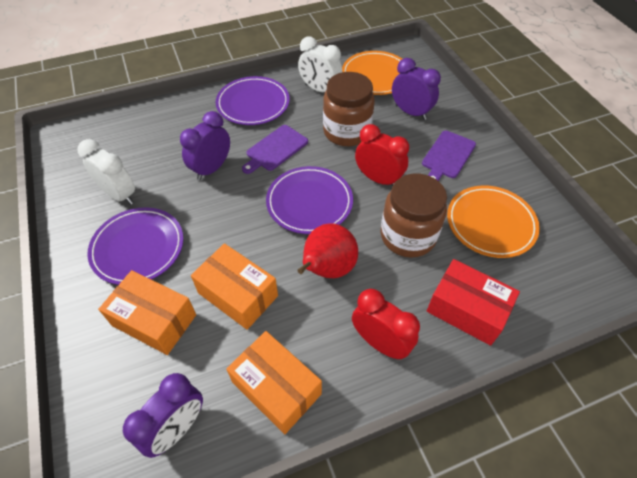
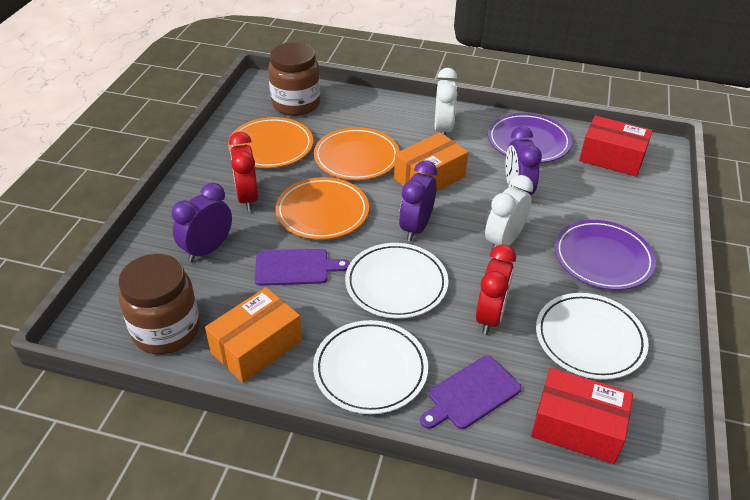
orange box: 3 -> 2
orange plate: 2 -> 3
purple plate: 3 -> 2
red box: 1 -> 2
red pear: 1 -> 0
white plate: 0 -> 3

